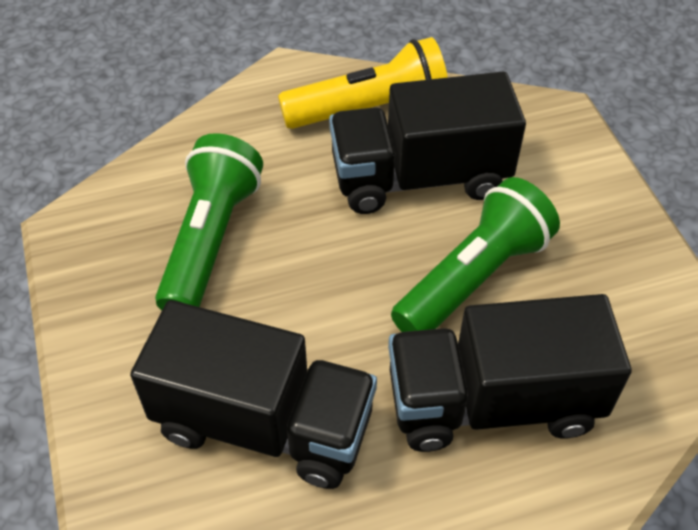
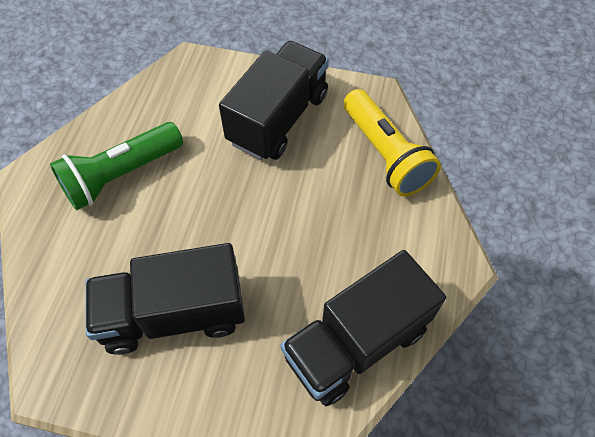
green flashlight: 2 -> 1

